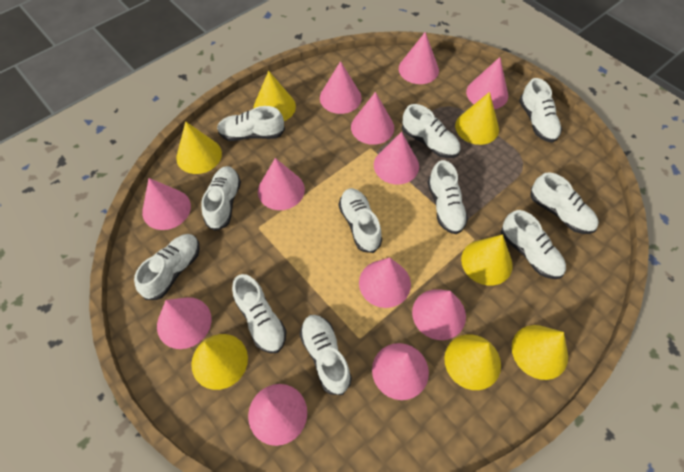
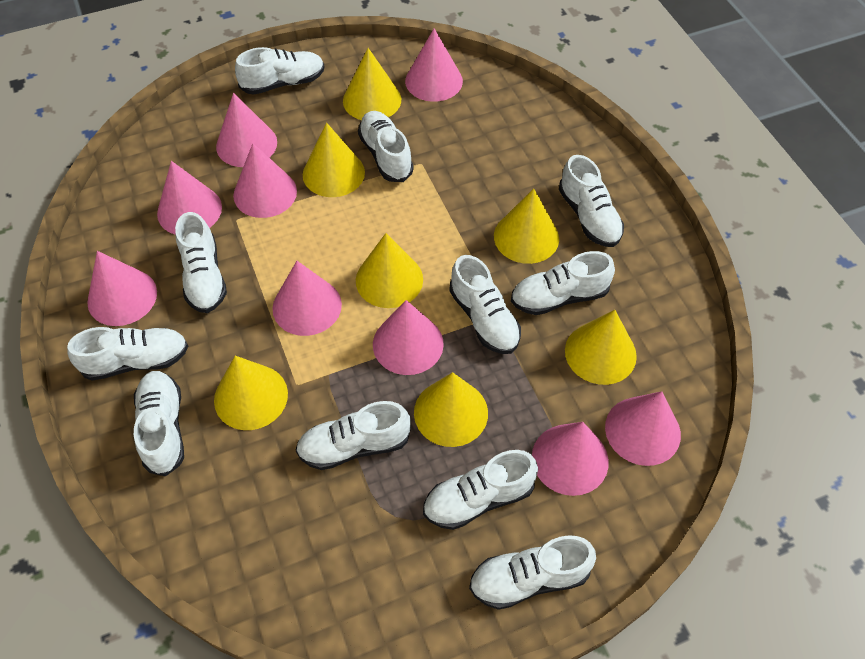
pink cone: 12 -> 9

